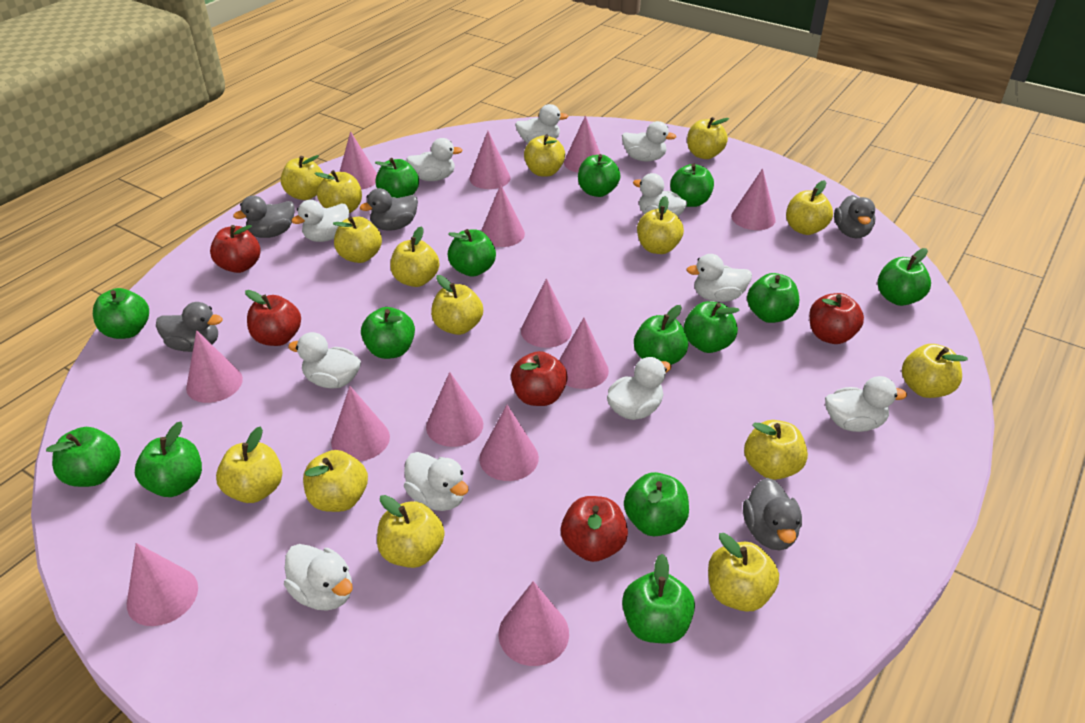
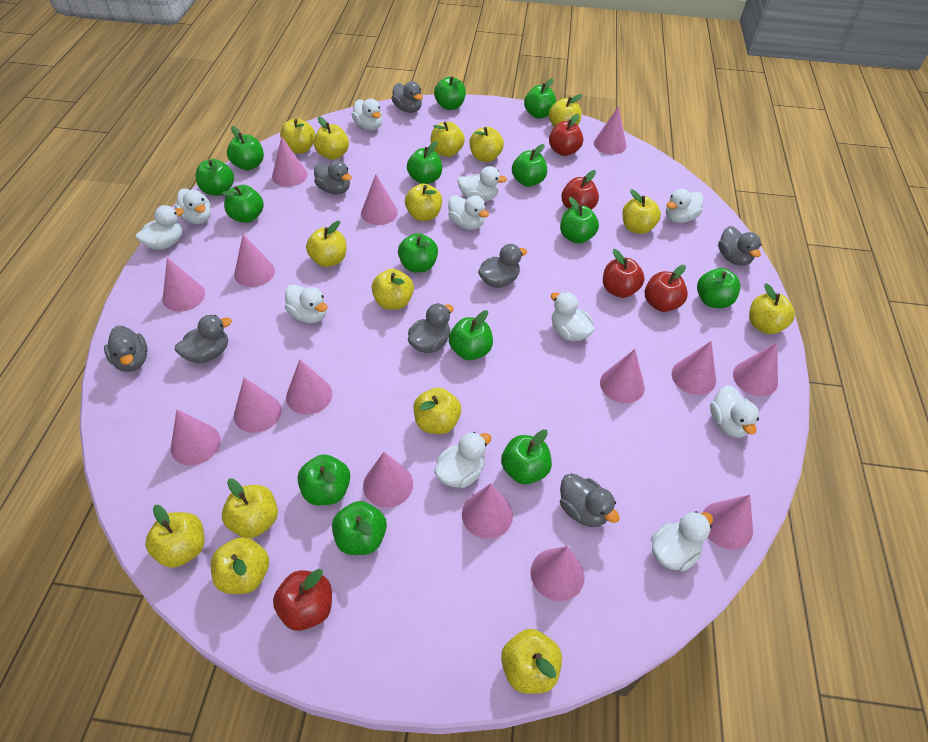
grey duck: 5 -> 8
pink cone: 13 -> 15

